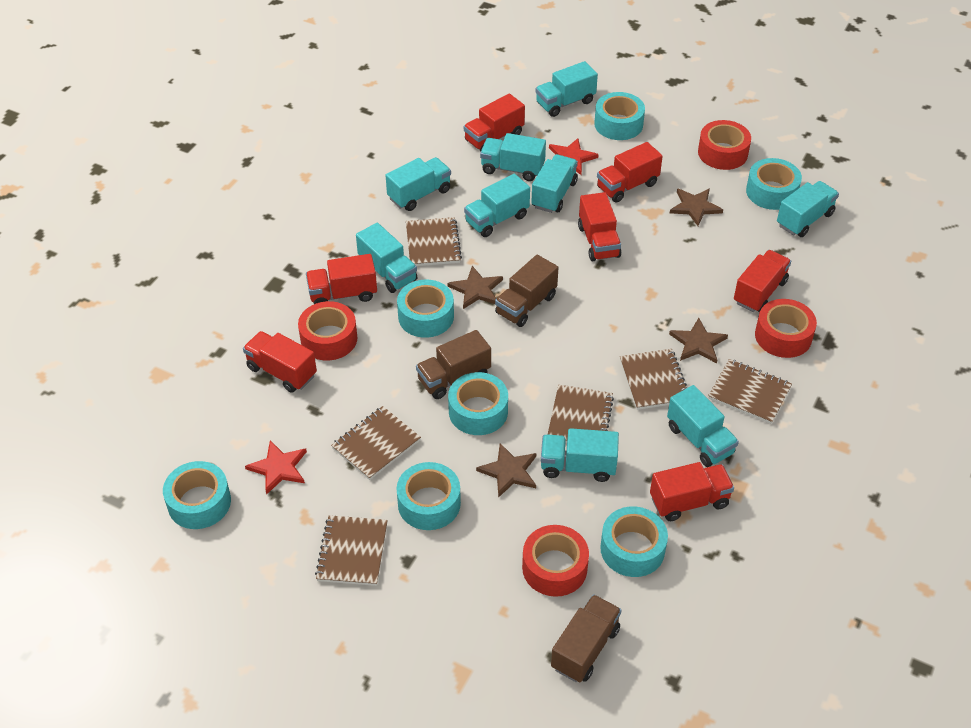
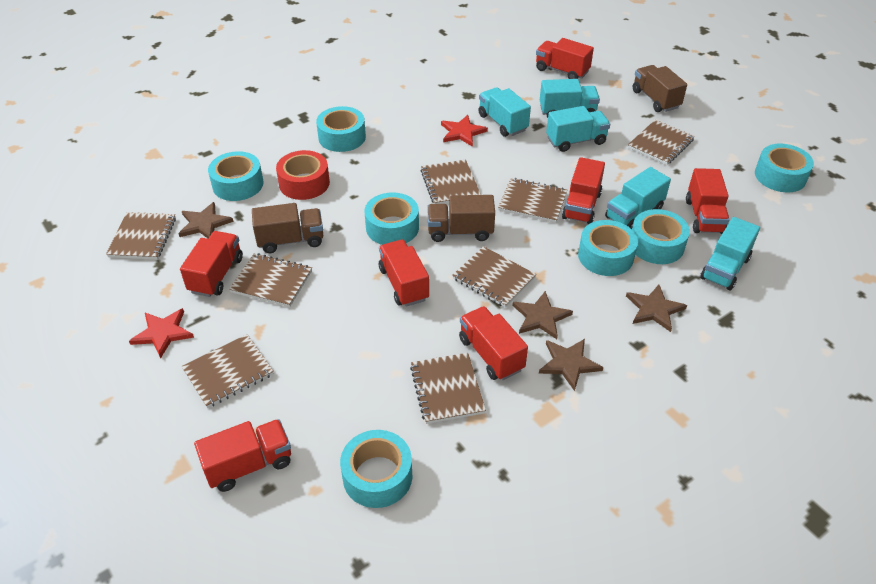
brown notebook: 6 -> 8
red tape: 4 -> 1
turquoise truck: 9 -> 5

